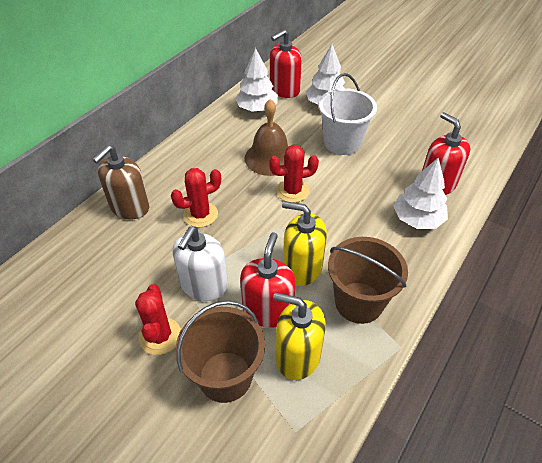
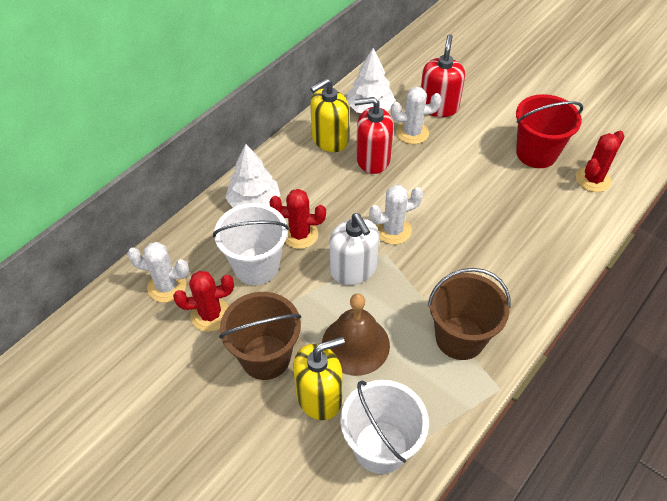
brown soap dispenser: 1 -> 0
red bucket: 0 -> 1
red soap dispenser: 3 -> 2
white bucket: 1 -> 2
white cactus: 0 -> 3
white tree: 3 -> 2

